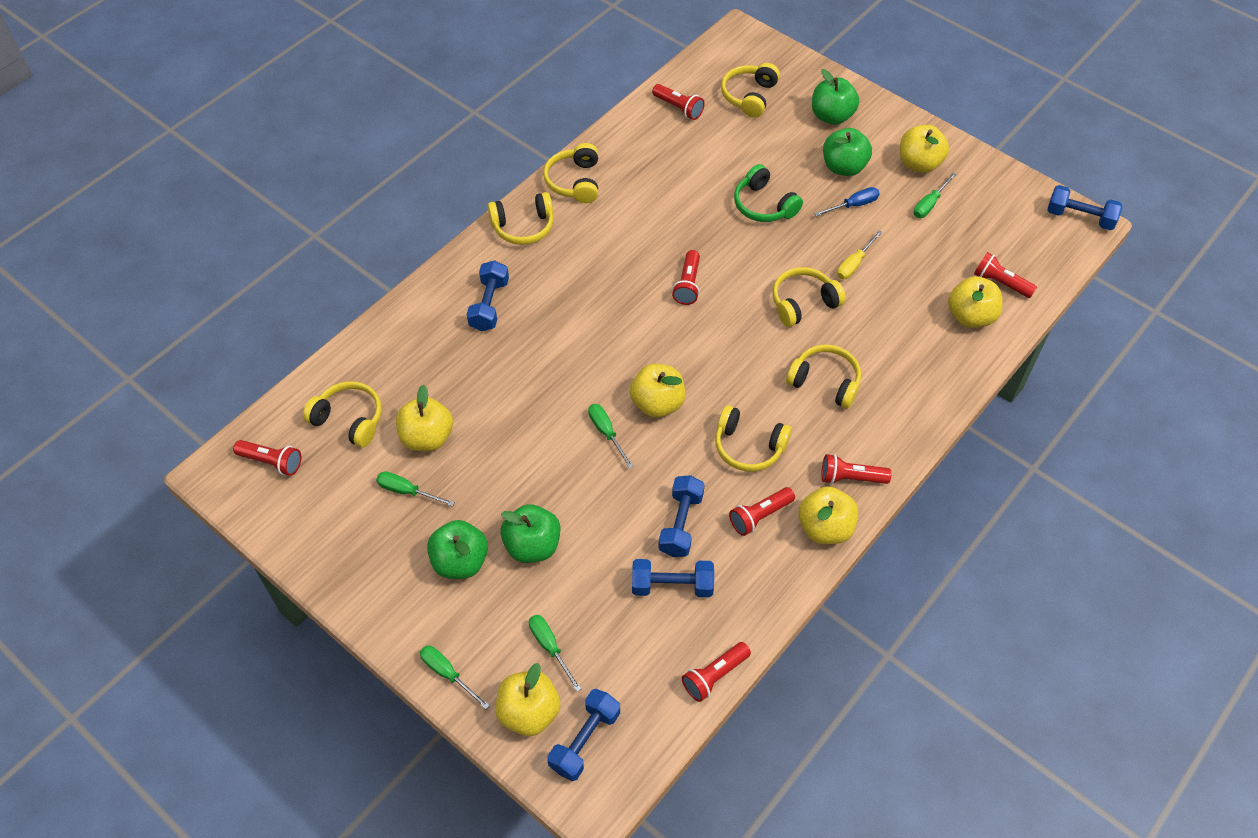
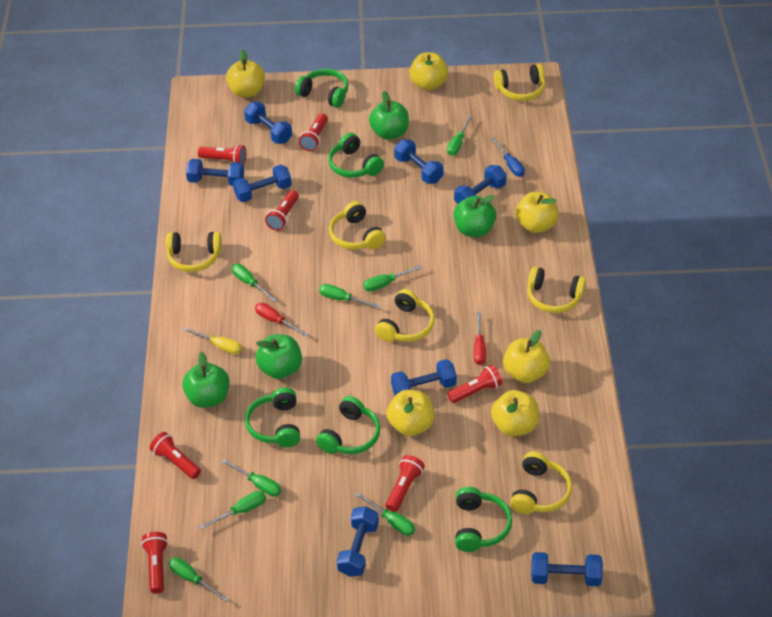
blue dumbbell: 5 -> 8
green headphones: 1 -> 5
green screwdriver: 5 -> 8
red screwdriver: 0 -> 2
yellow headphones: 7 -> 6

